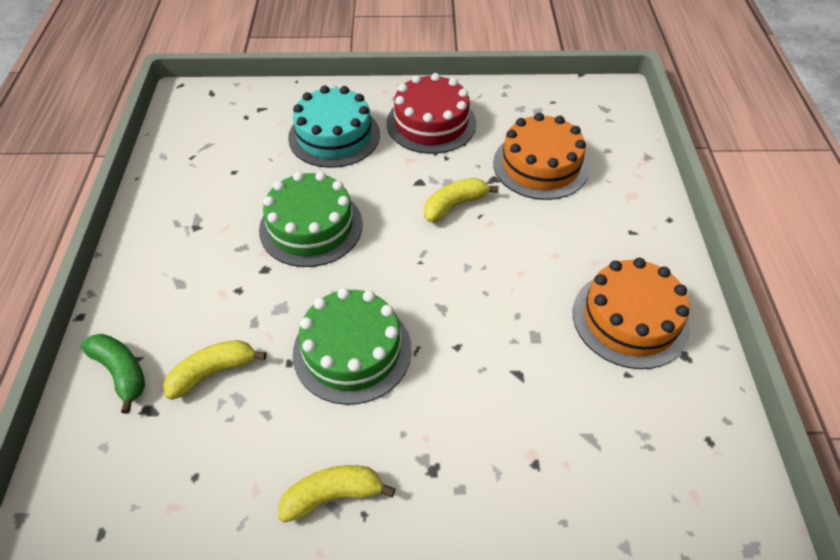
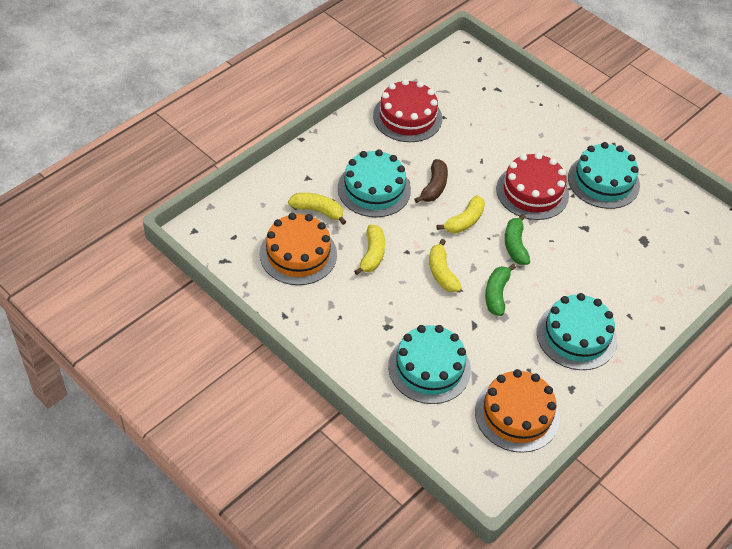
brown banana: 0 -> 1
green banana: 1 -> 2
green cake: 2 -> 0
red cake: 1 -> 2
turquoise cake: 1 -> 4
yellow banana: 3 -> 4

